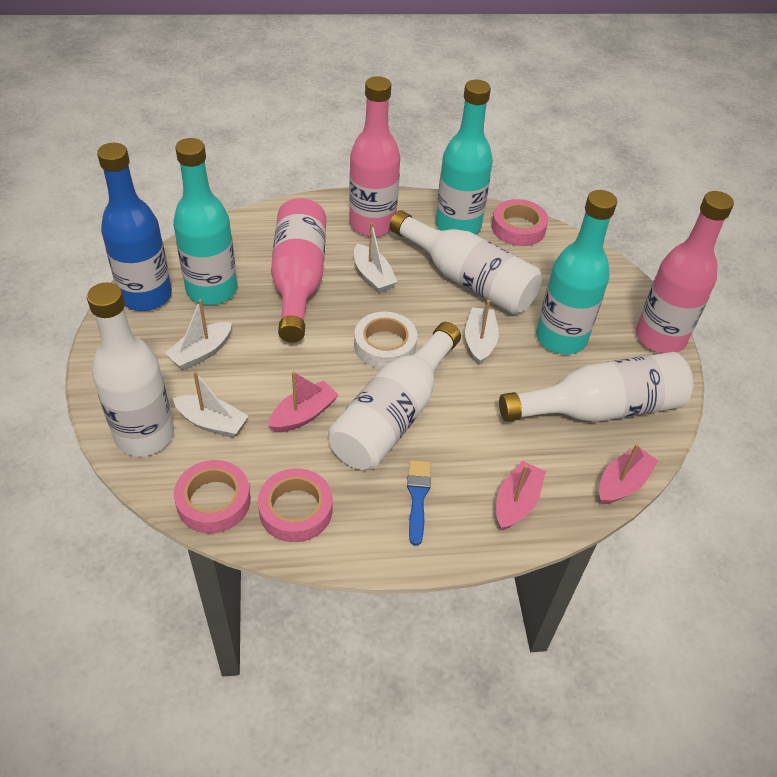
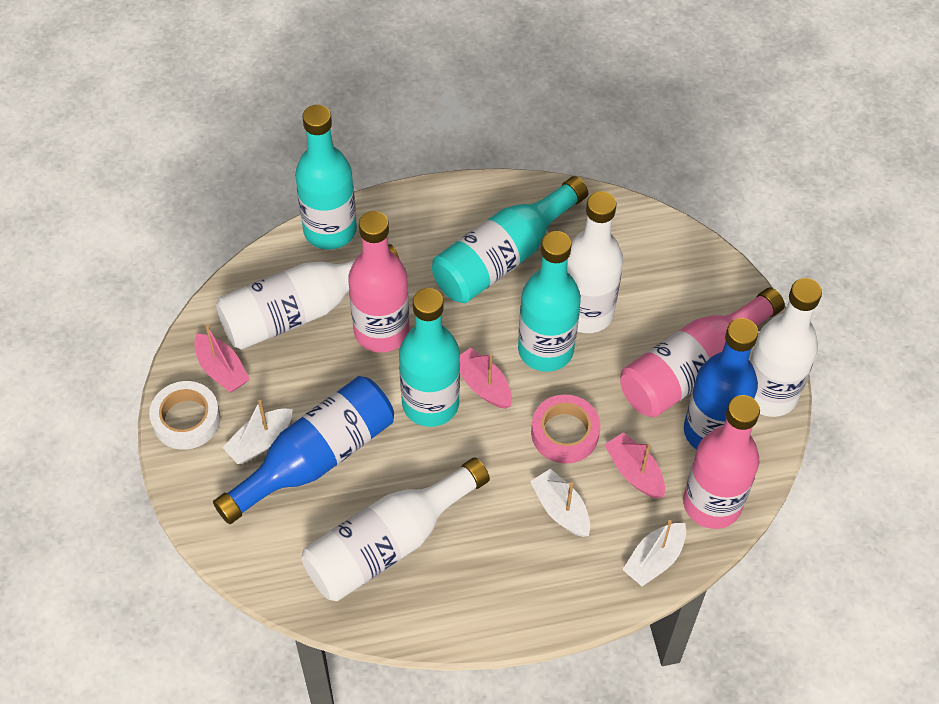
blue bottle: 1 -> 2
blue brush: 1 -> 0
pink tape: 3 -> 1
turquoise bottle: 3 -> 4
white boat: 4 -> 3

